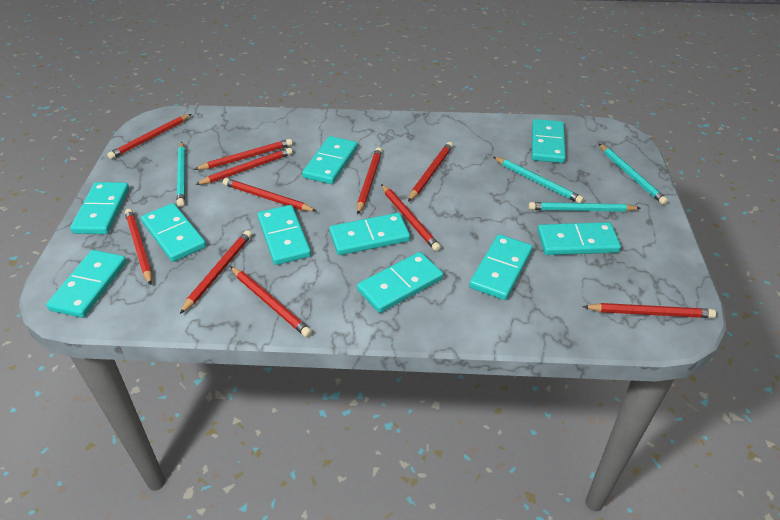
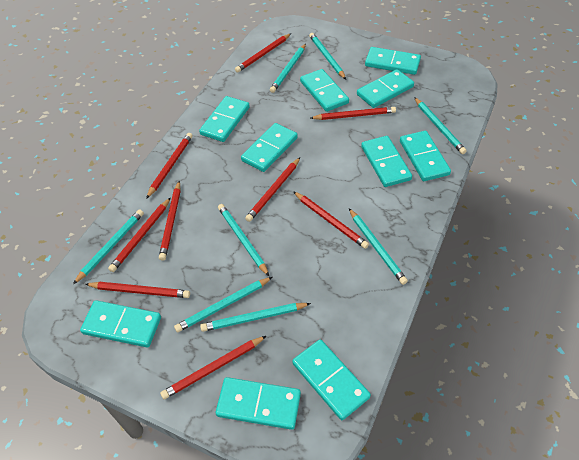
red pencil: 11 -> 9
turquoise pencil: 4 -> 8

